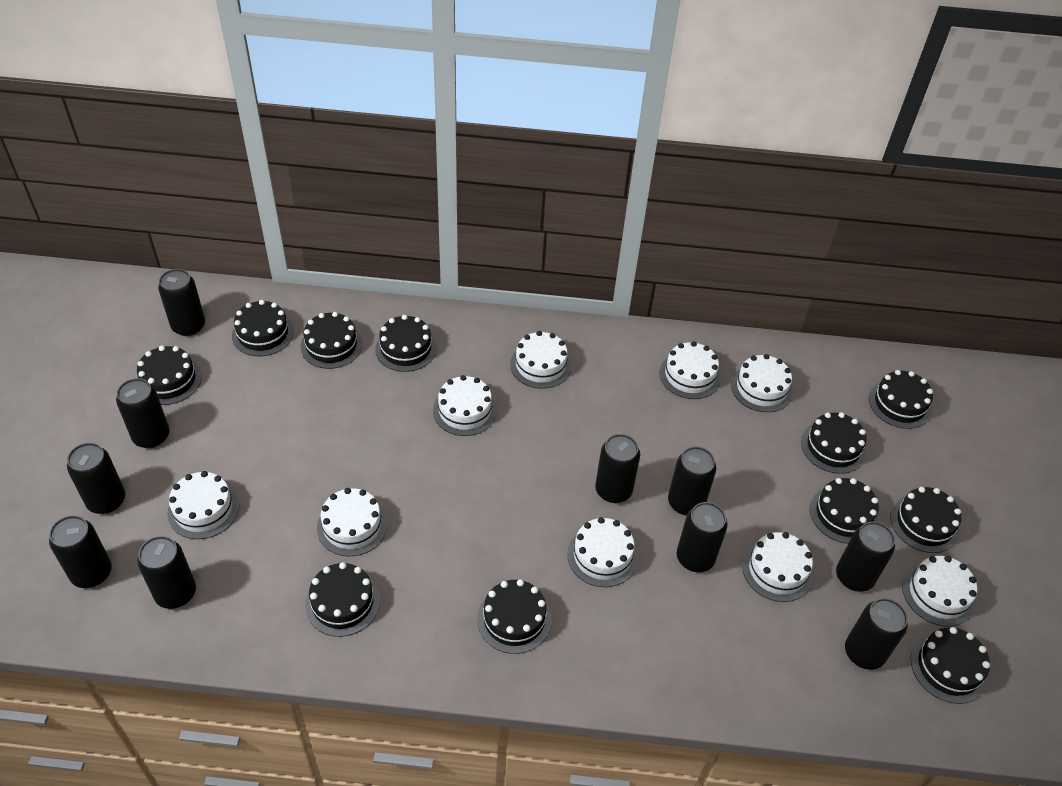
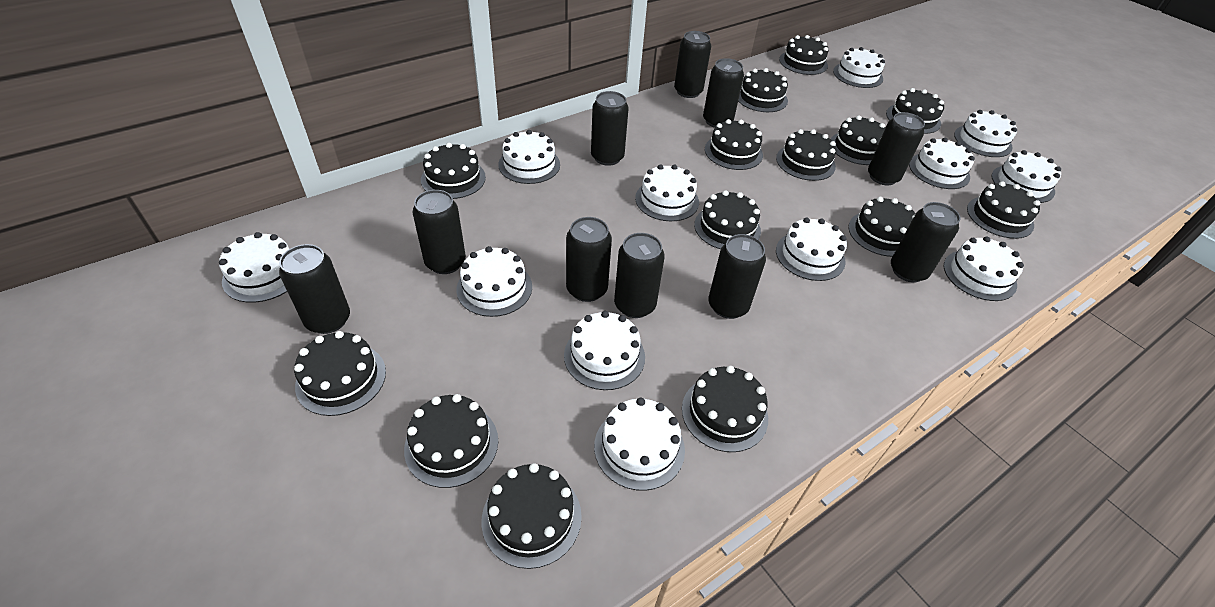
black cake: 11 -> 14
white cake: 9 -> 12

